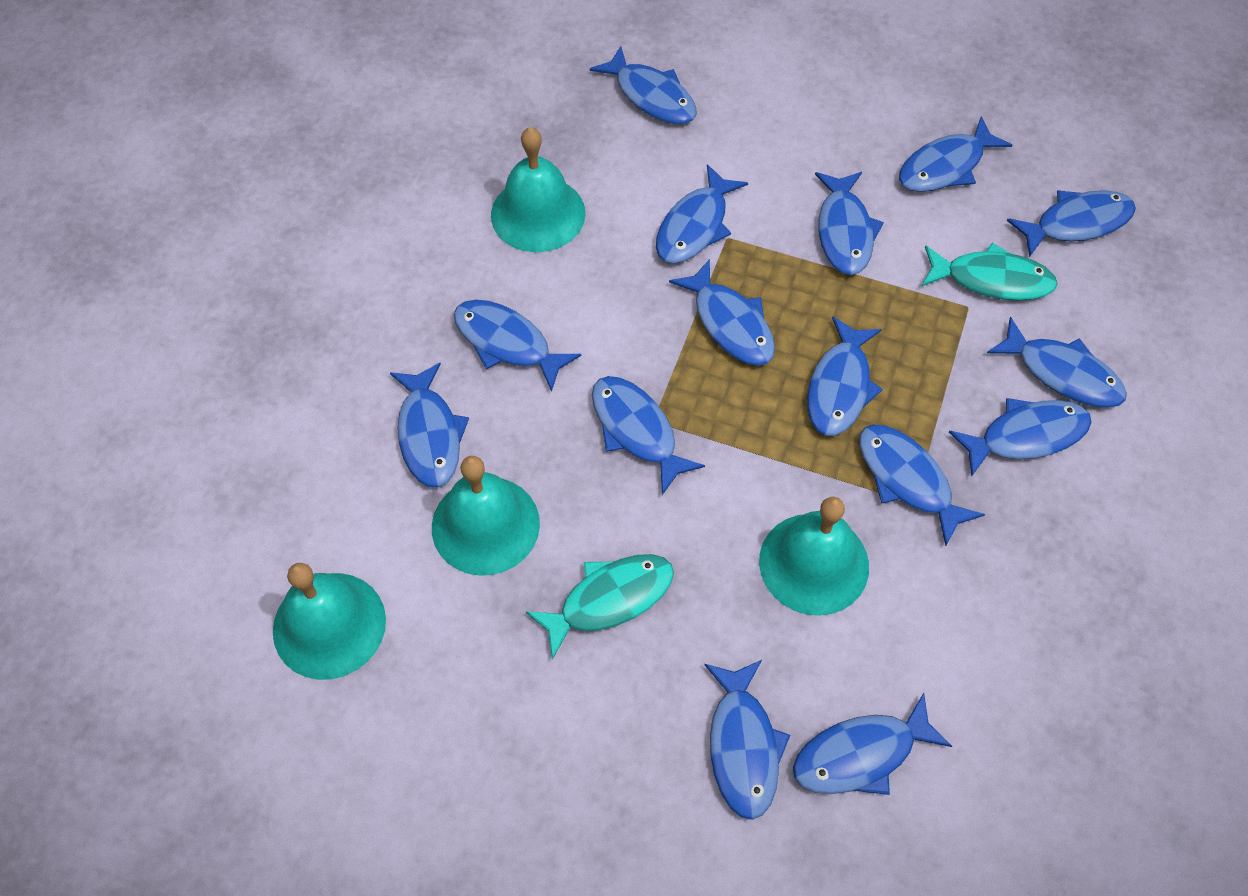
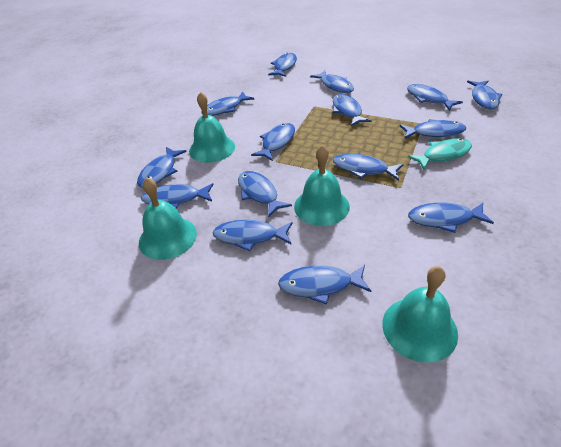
turquoise fish: 2 -> 1

